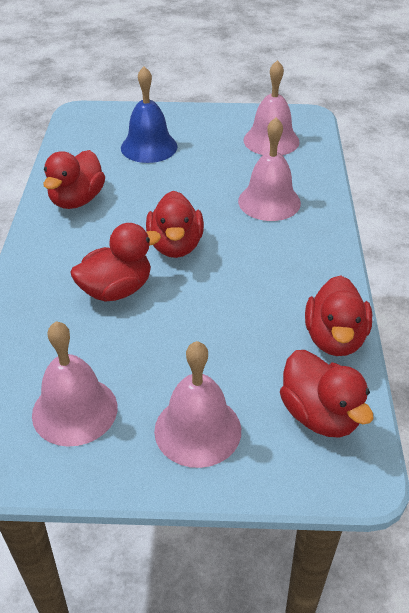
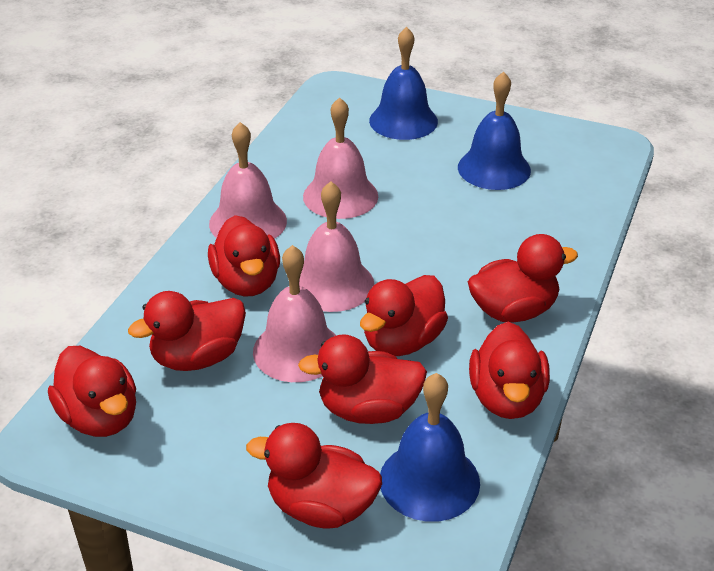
blue bell: 1 -> 3
red duck: 5 -> 8

